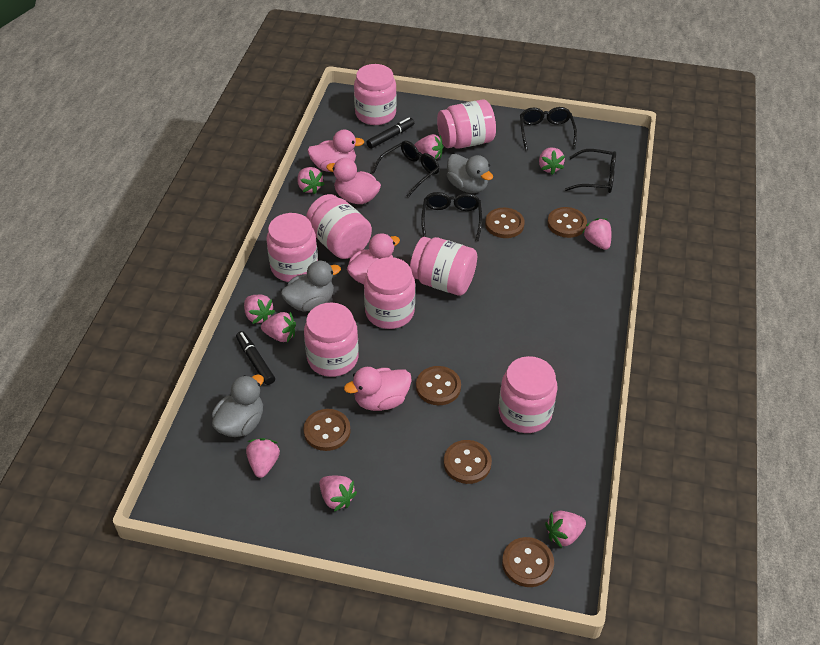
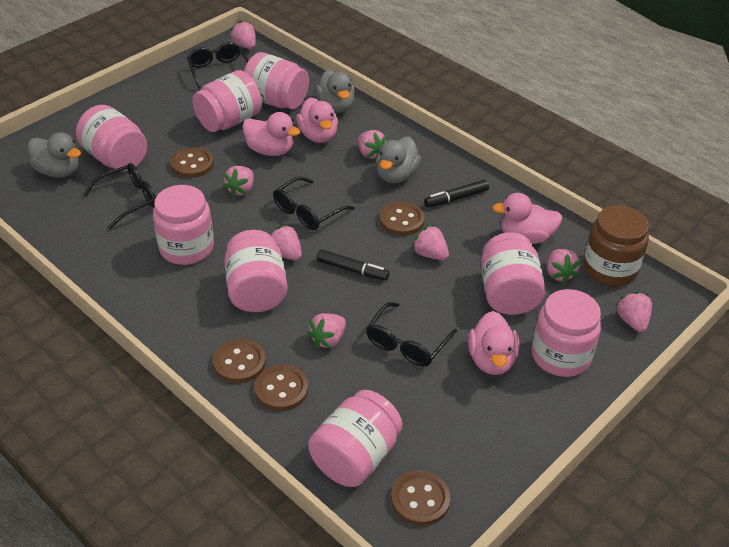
brown button: 6 -> 5
brown jar: 0 -> 1
pink strawberry: 9 -> 8

